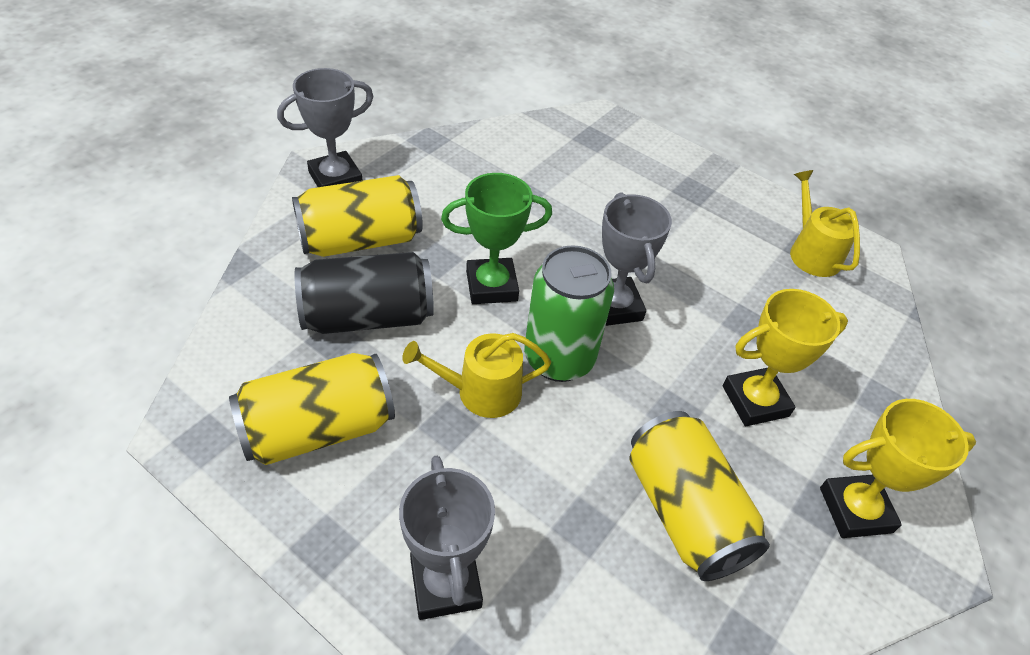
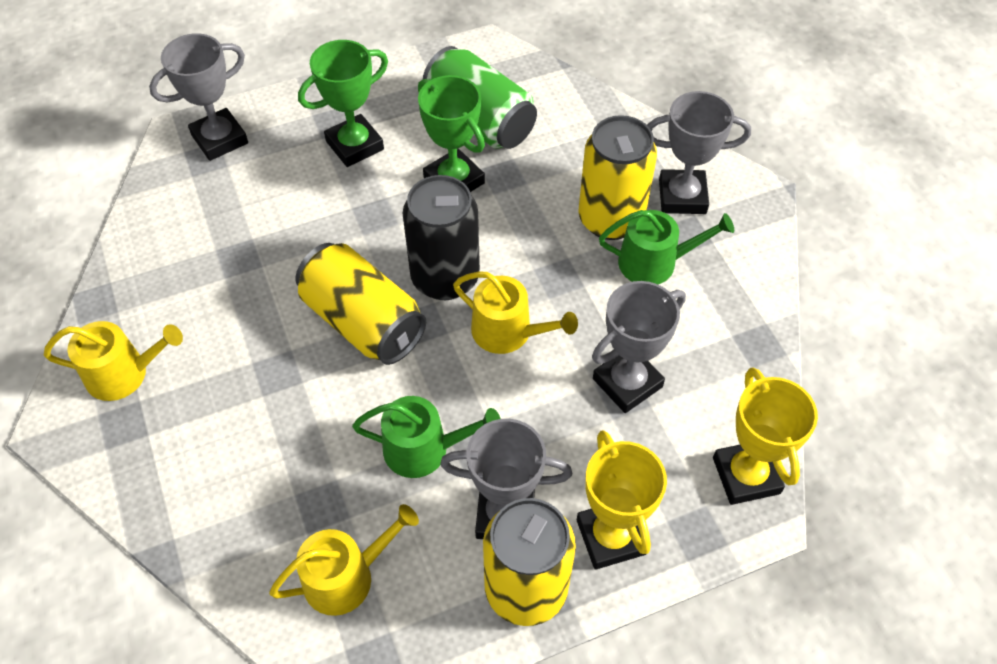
green trophy: 1 -> 2
green watering can: 0 -> 2
grey trophy: 3 -> 4
yellow watering can: 2 -> 3

